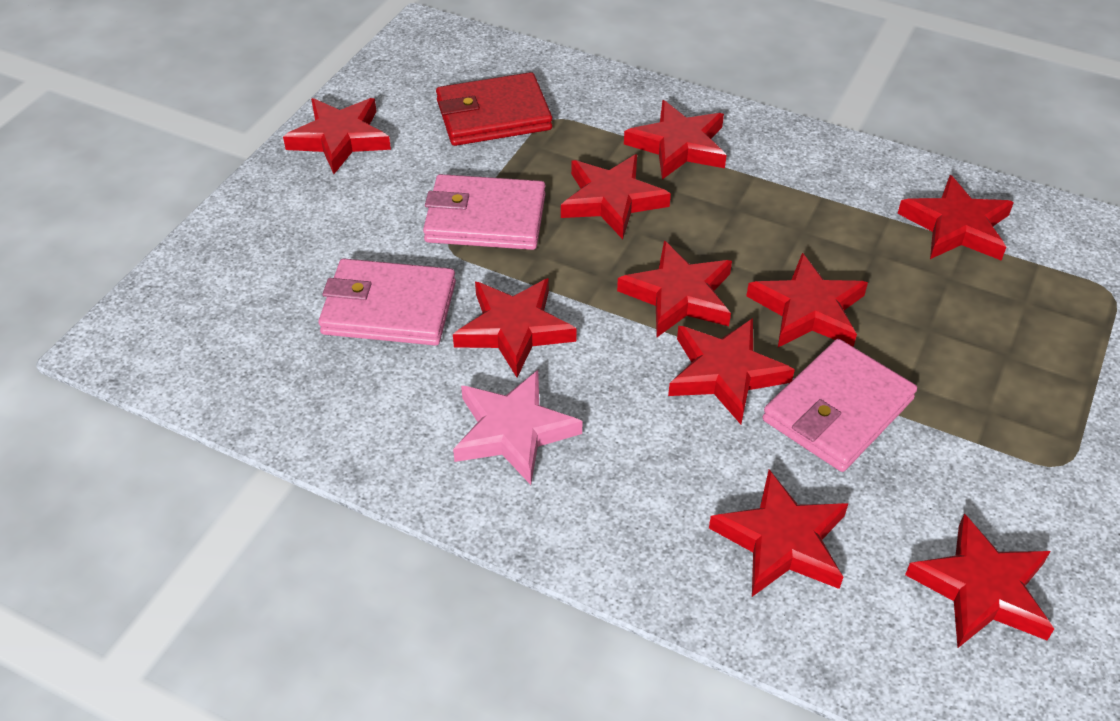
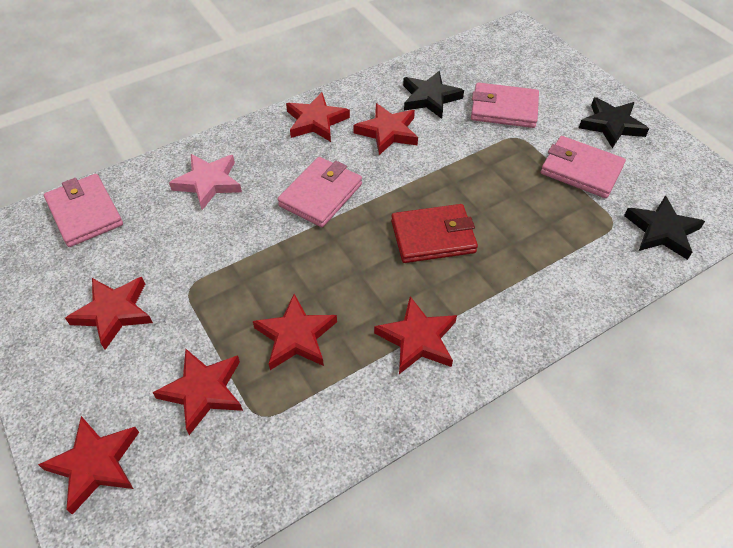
black star: 0 -> 3
pink wallet: 3 -> 4
red star: 10 -> 7

